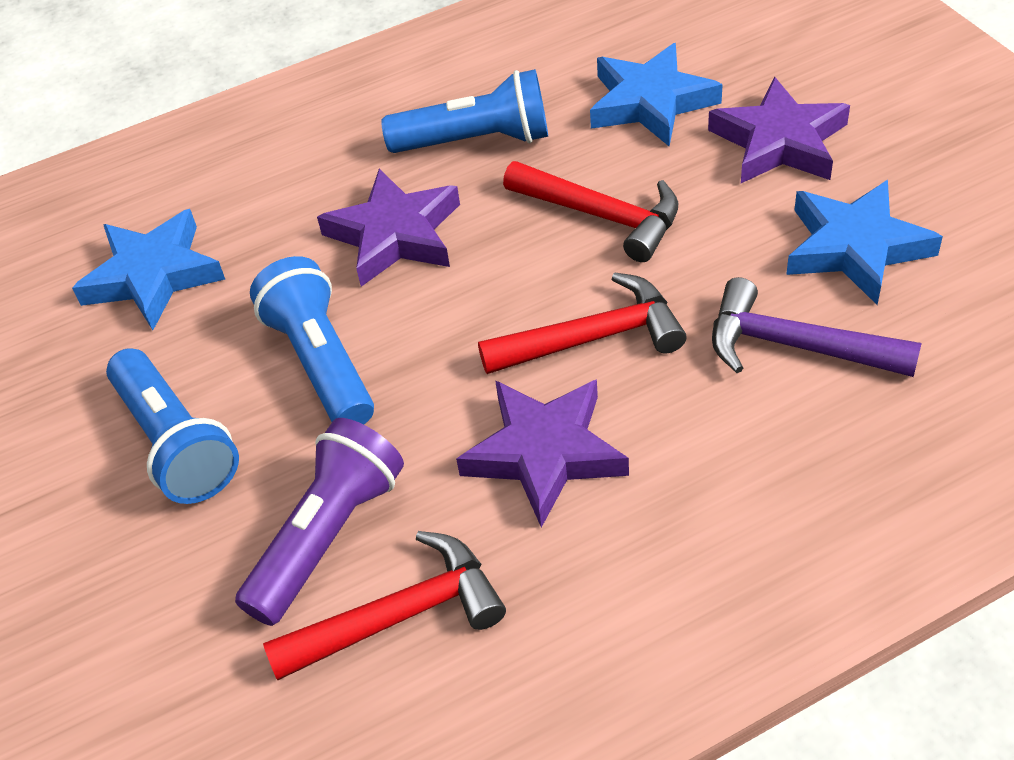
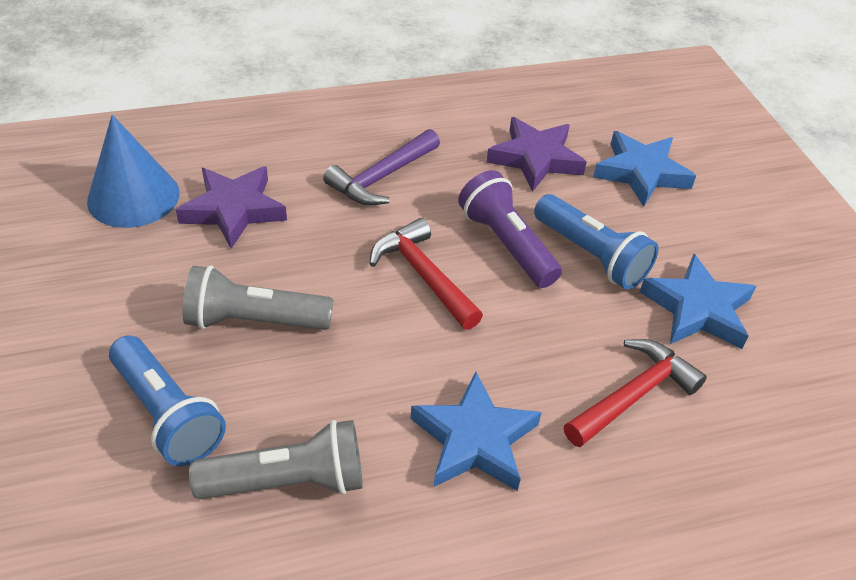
blue cone: 0 -> 1
blue flashlight: 3 -> 2
grey flashlight: 0 -> 2
purple star: 3 -> 2
red hammer: 3 -> 2

